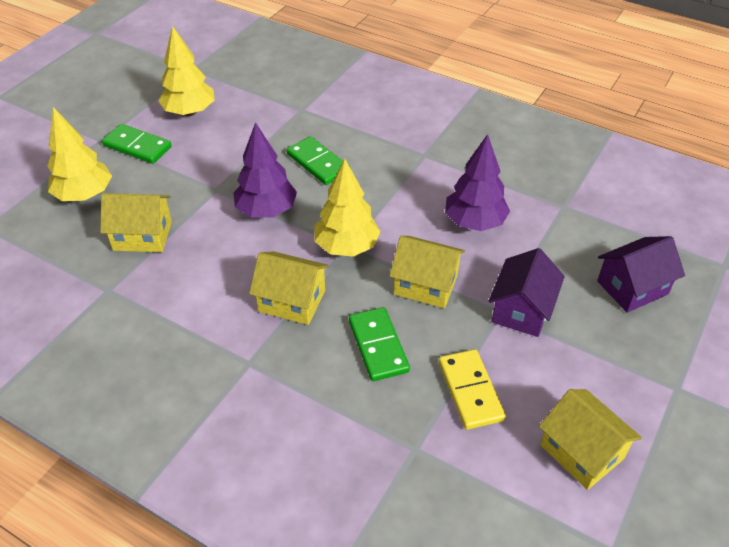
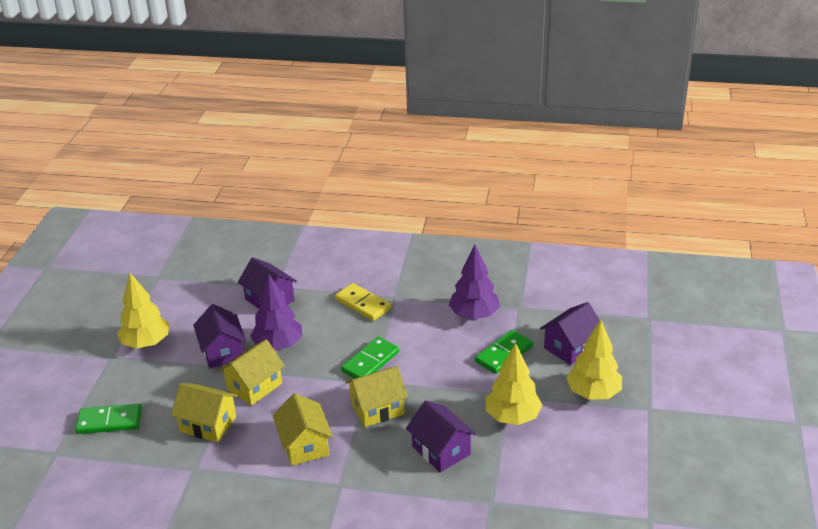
purple house: 2 -> 4

